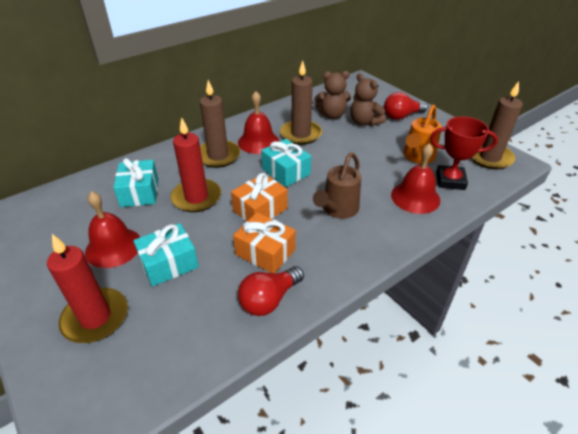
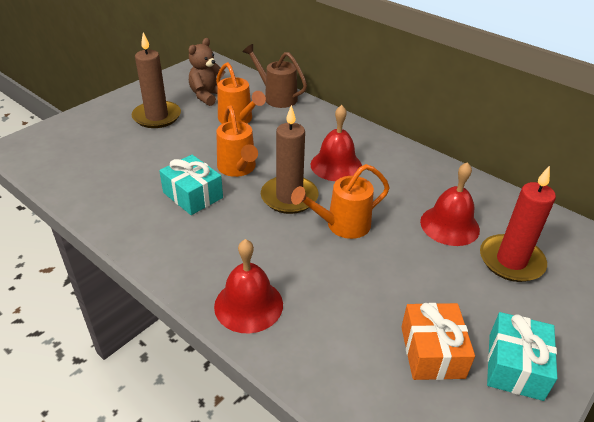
brown candle: 3 -> 2
brown teddy bear: 2 -> 1
orange gift: 2 -> 1
orange watering can: 1 -> 3
red candle: 2 -> 1
red light bulb: 2 -> 0
red trophy: 1 -> 0
turquoise gift: 3 -> 2

